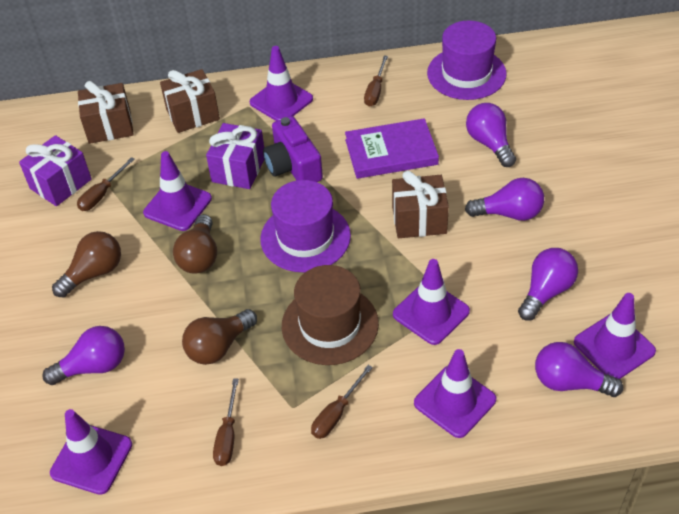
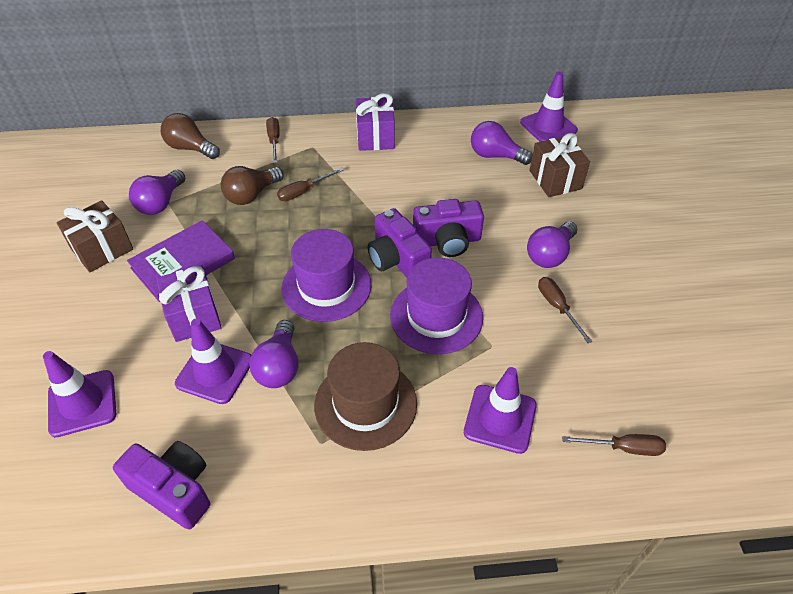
brown gift: 3 -> 2
brown light bulb: 3 -> 2
purple camera: 1 -> 3
purple light bulb: 5 -> 4
purple traffic cone: 6 -> 4

